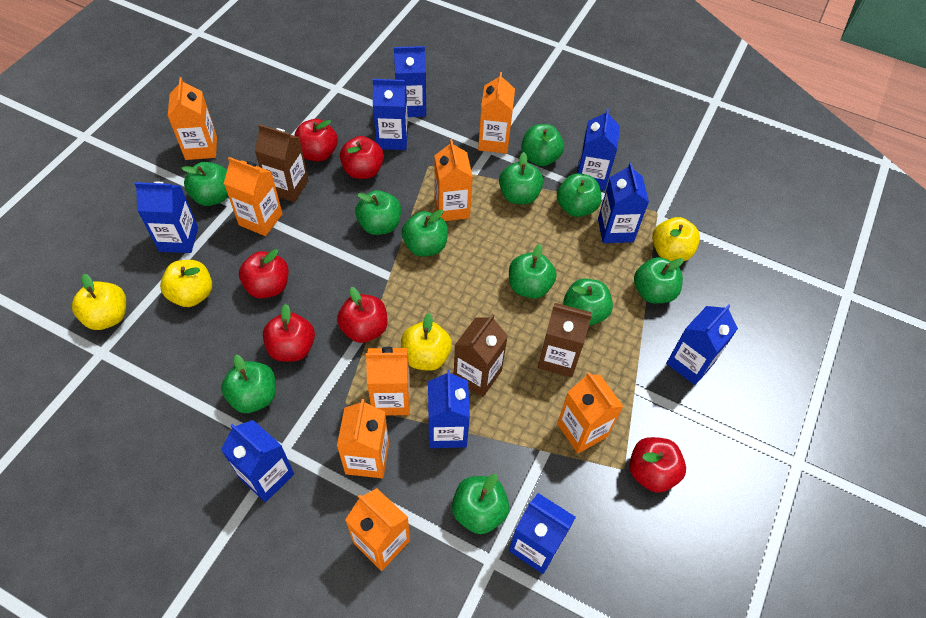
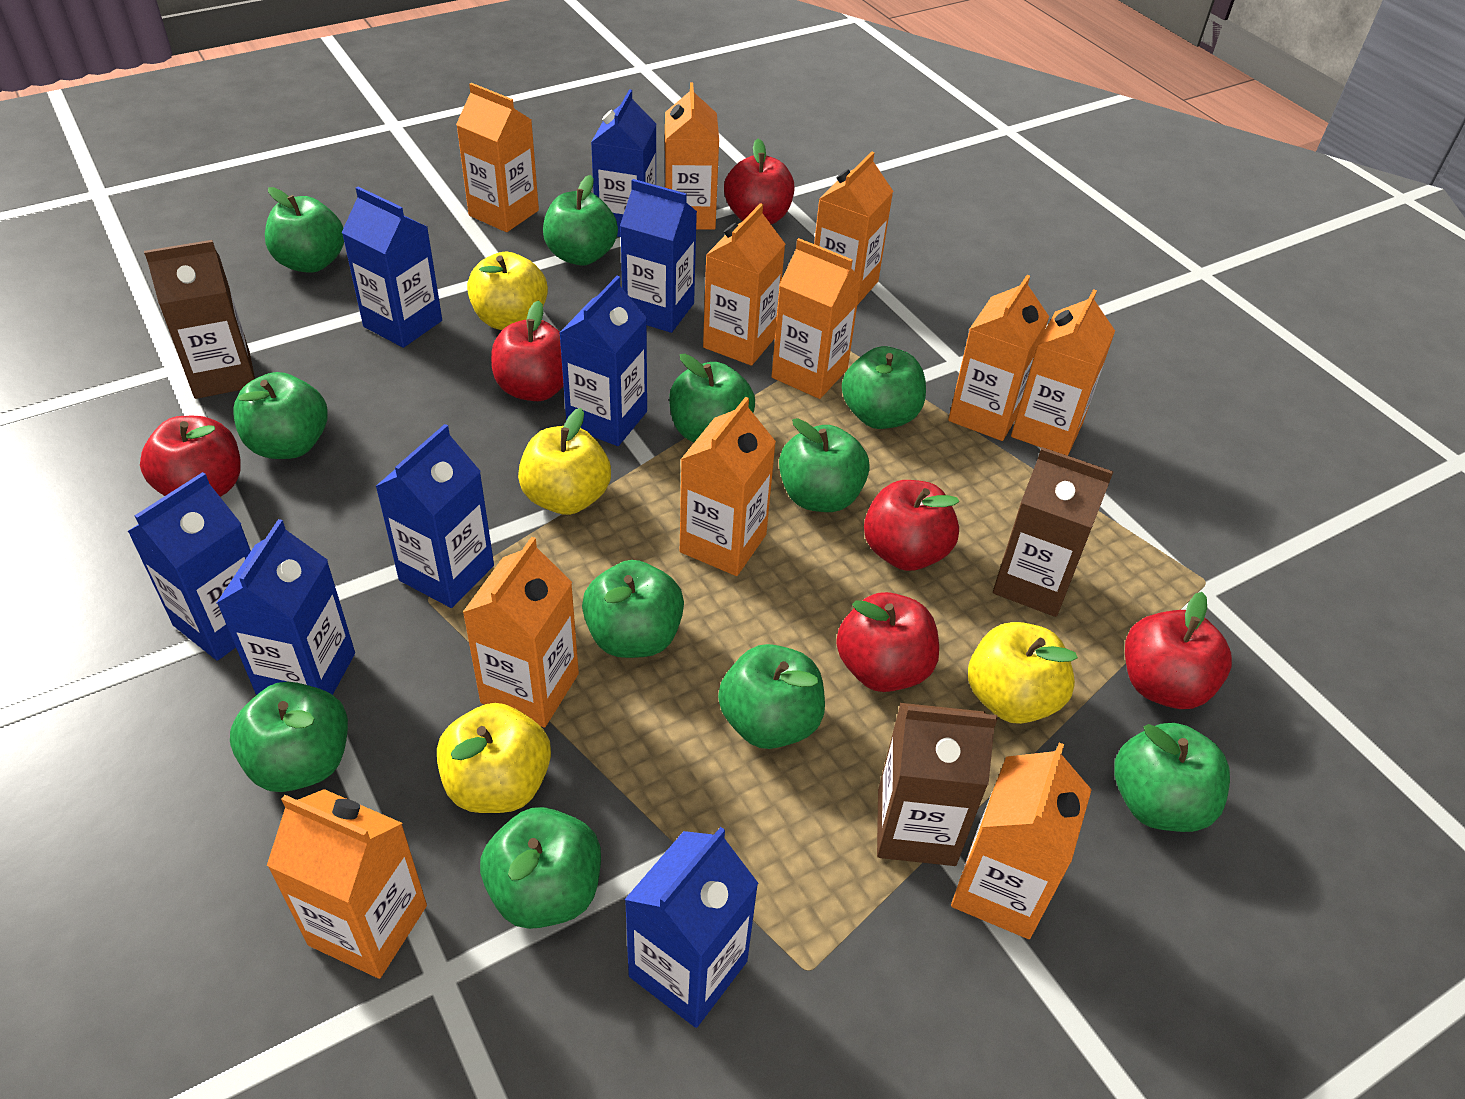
blue carton: 9 -> 8
orange carton: 8 -> 11

